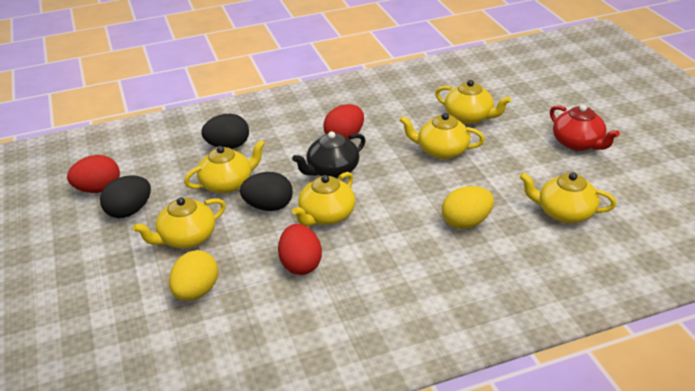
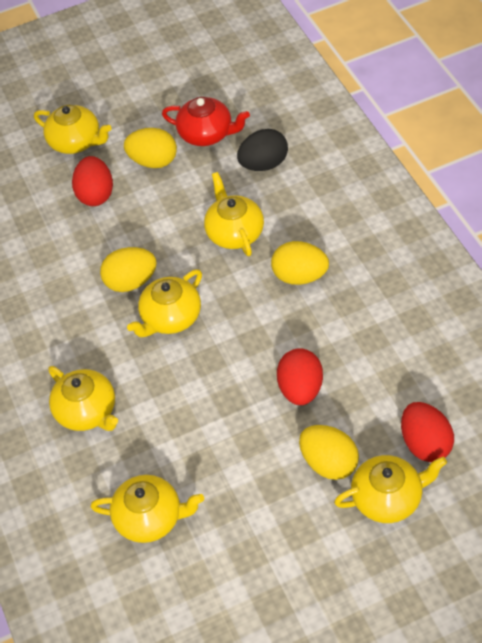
black egg: 3 -> 1
black teapot: 1 -> 0
yellow egg: 2 -> 4

